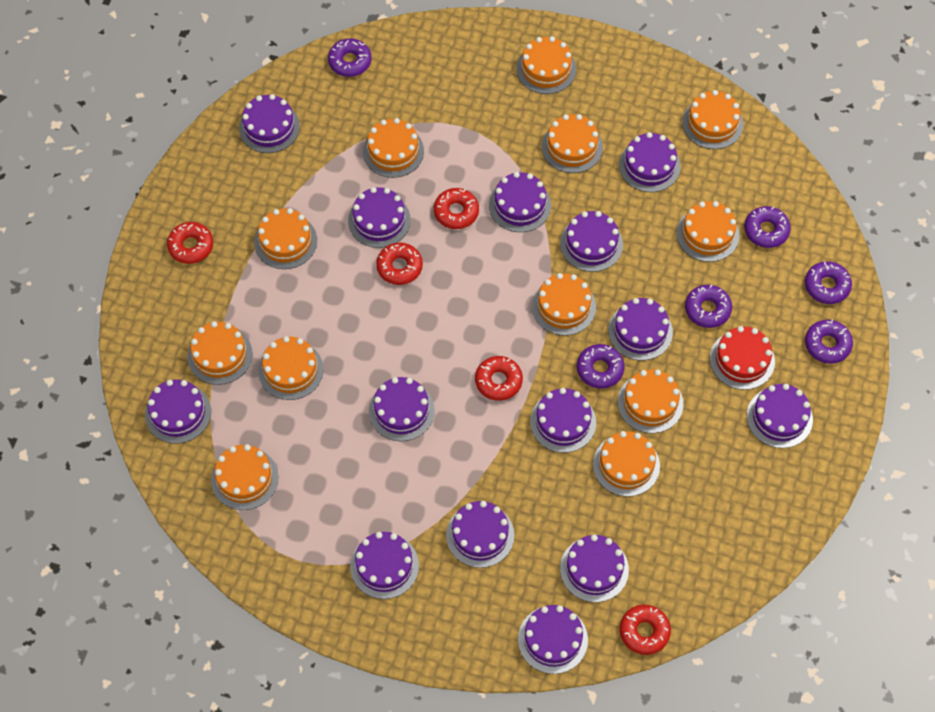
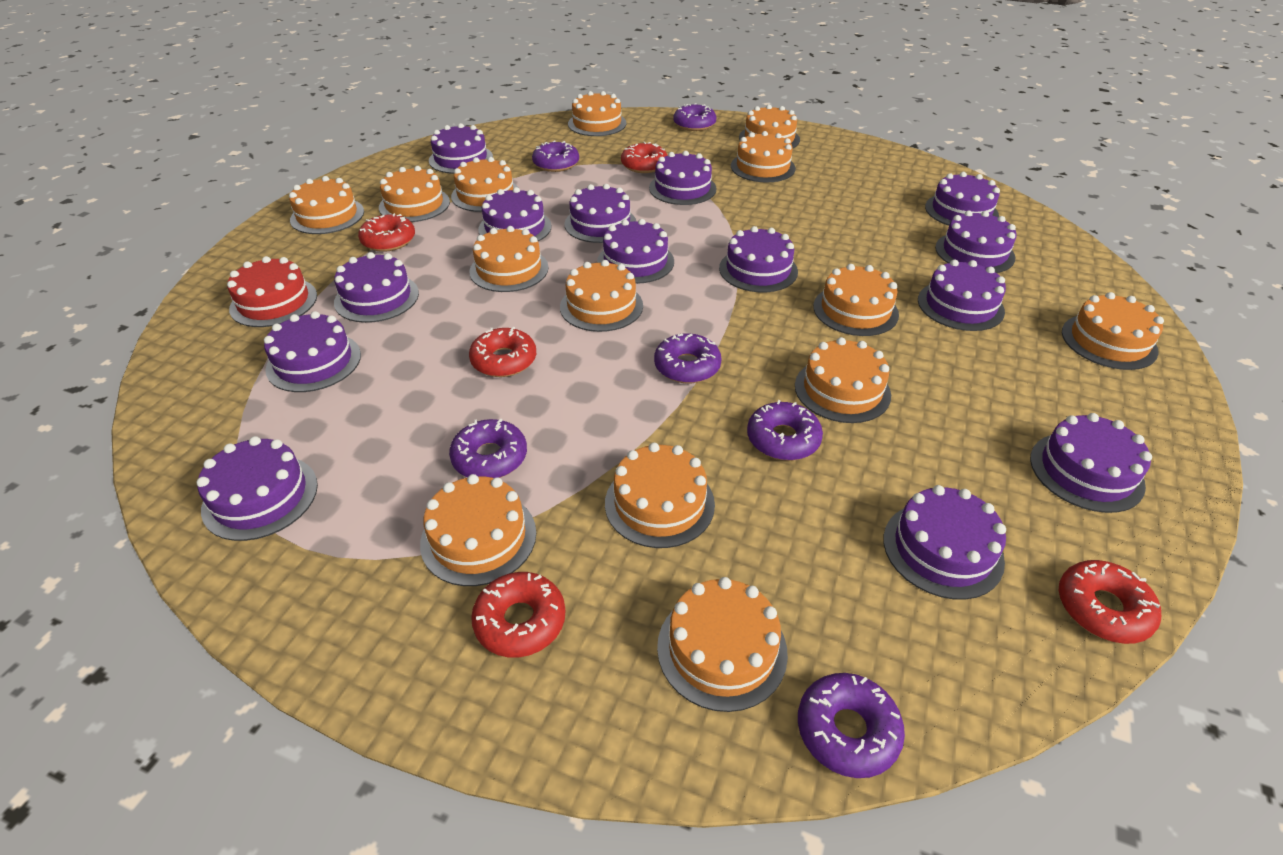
orange cake: 12 -> 14

